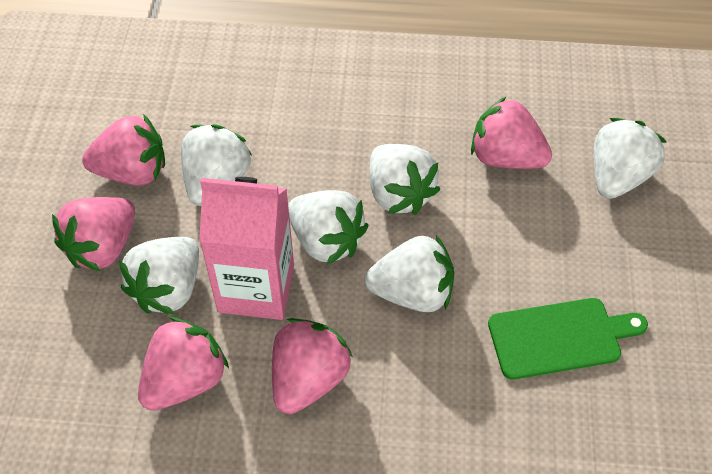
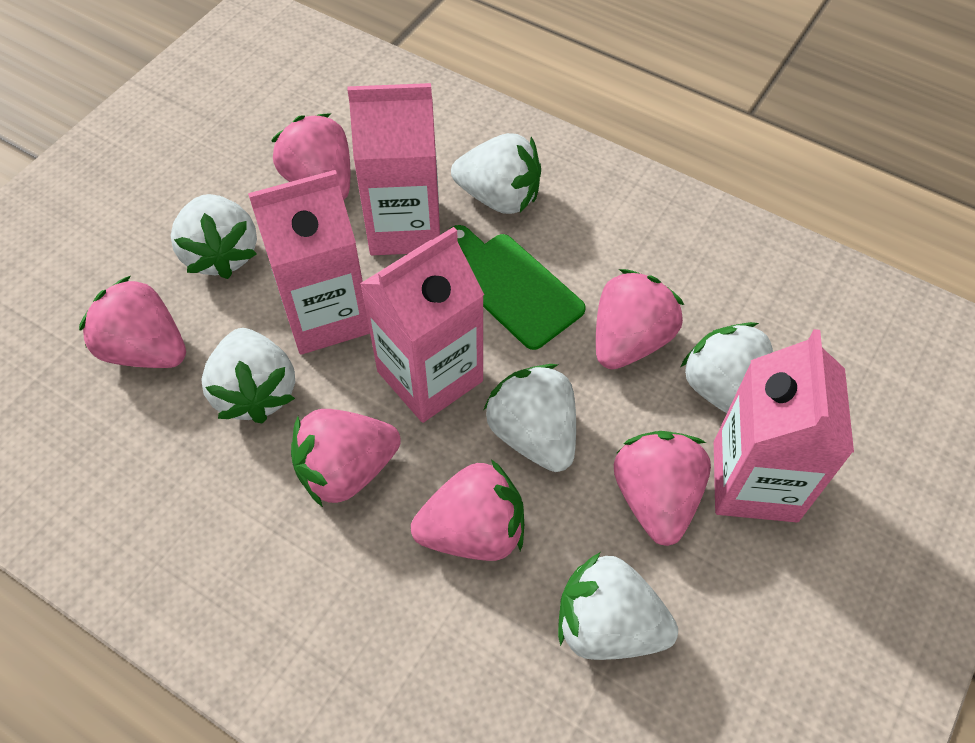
pink carton: 1 -> 4
pink strawberry: 5 -> 6

